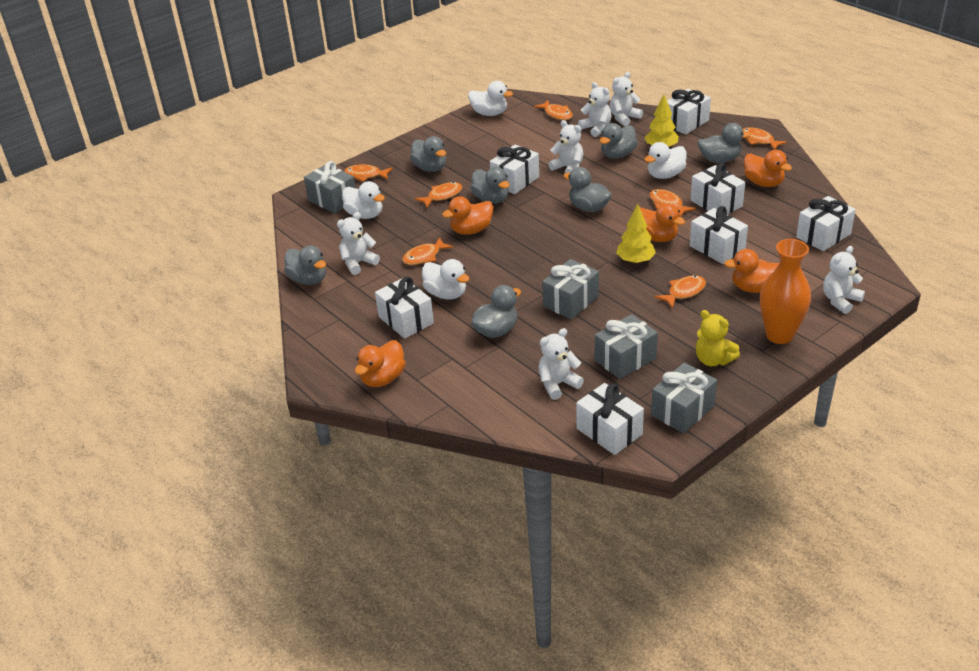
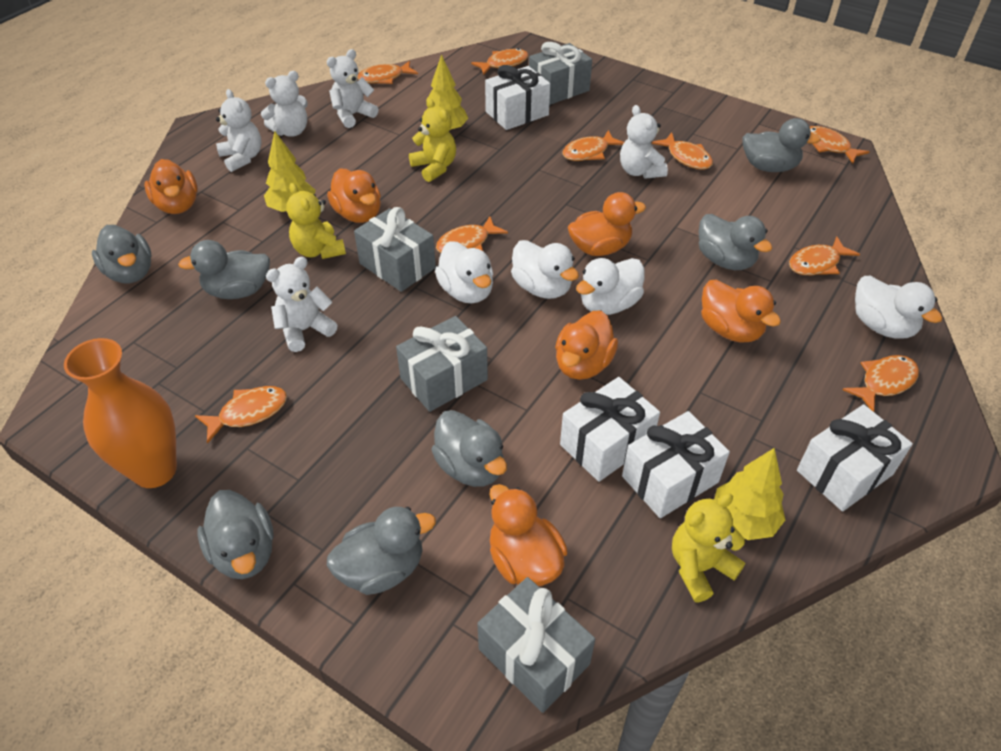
orange duck: 5 -> 6
orange fish: 7 -> 9
white gift: 7 -> 4
white teddy bear: 6 -> 5
yellow teddy bear: 1 -> 3
yellow tree: 2 -> 3

